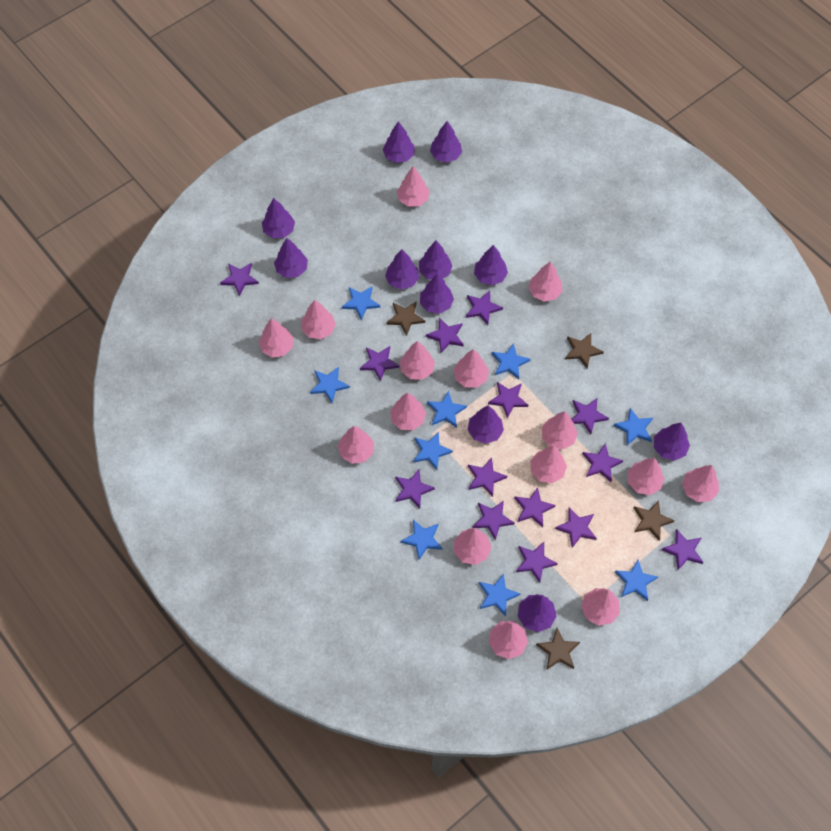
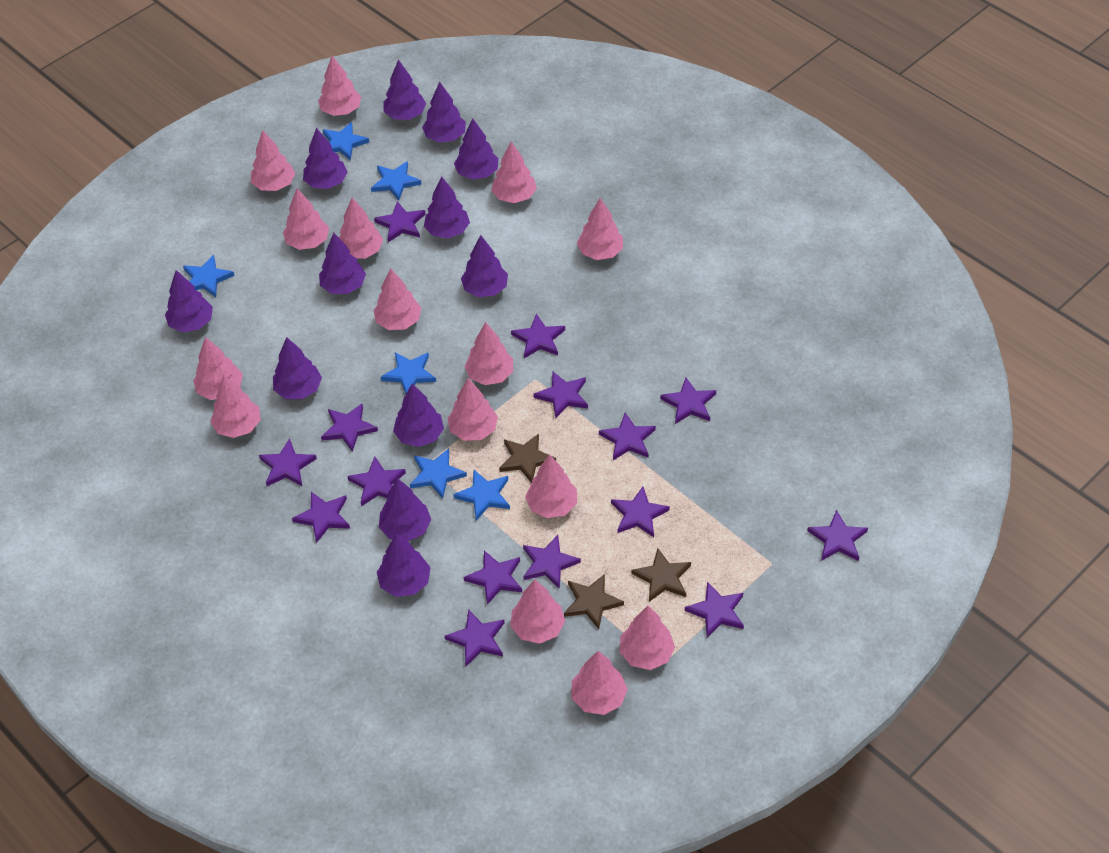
blue star: 9 -> 6
brown star: 4 -> 3
purple star: 14 -> 15
purple tree: 11 -> 12

